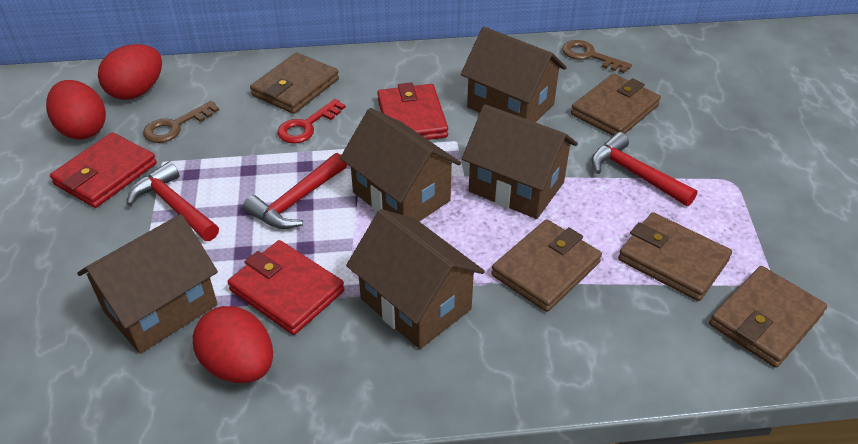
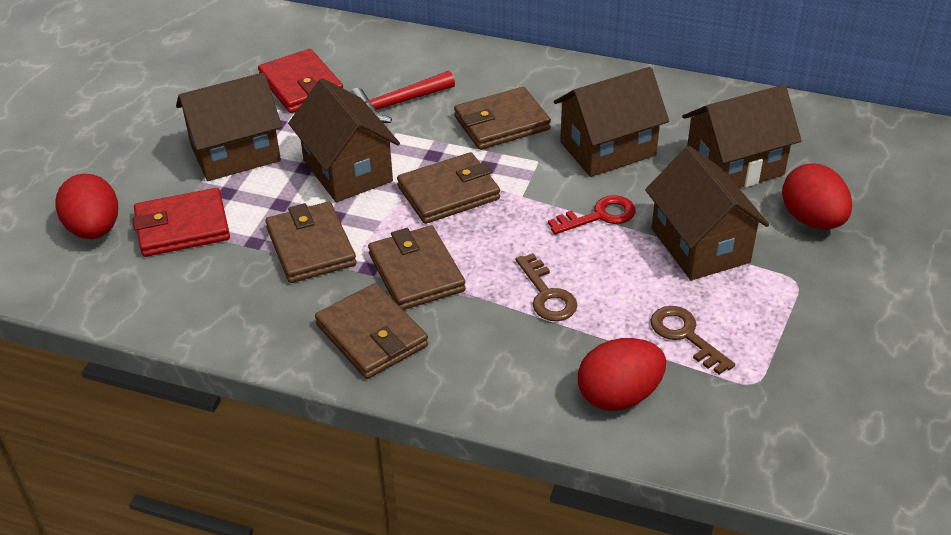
red hammer: 3 -> 1
red wallet: 3 -> 2

